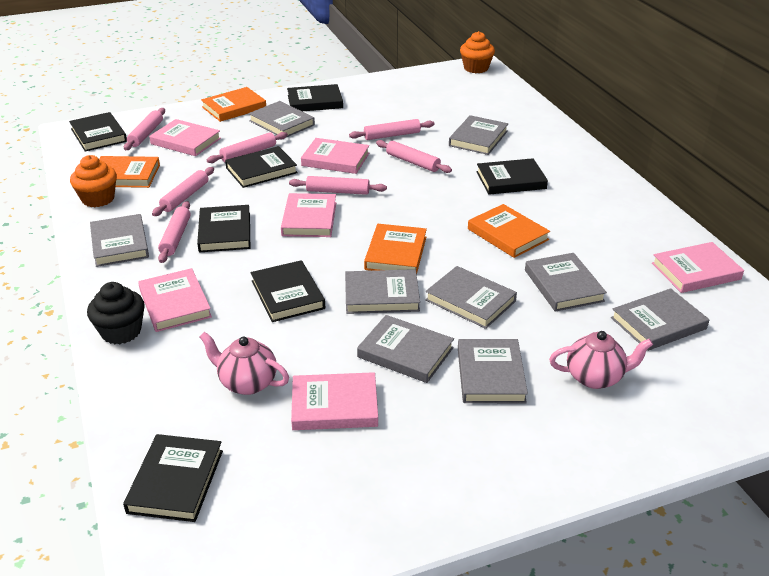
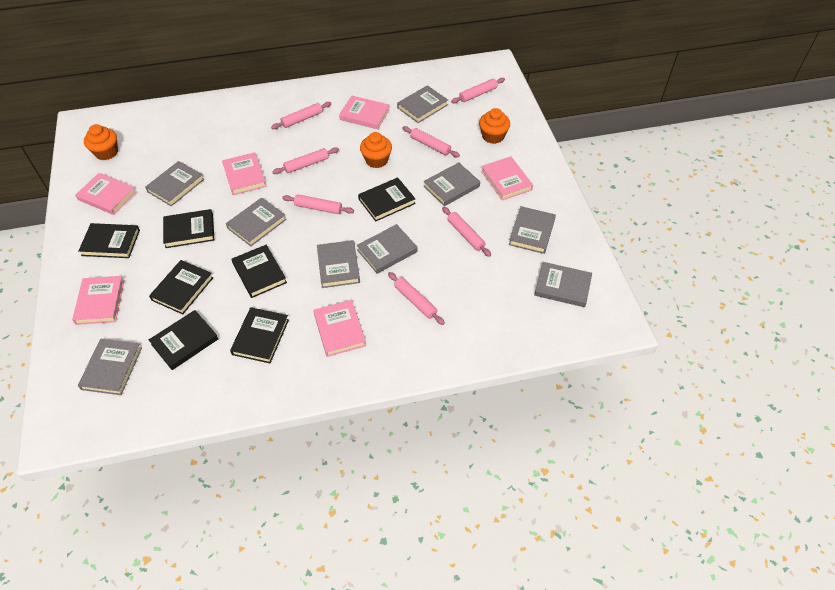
black cupcake: 1 -> 0
orange book: 4 -> 0
orange cupcake: 2 -> 3
pink teapot: 2 -> 0

